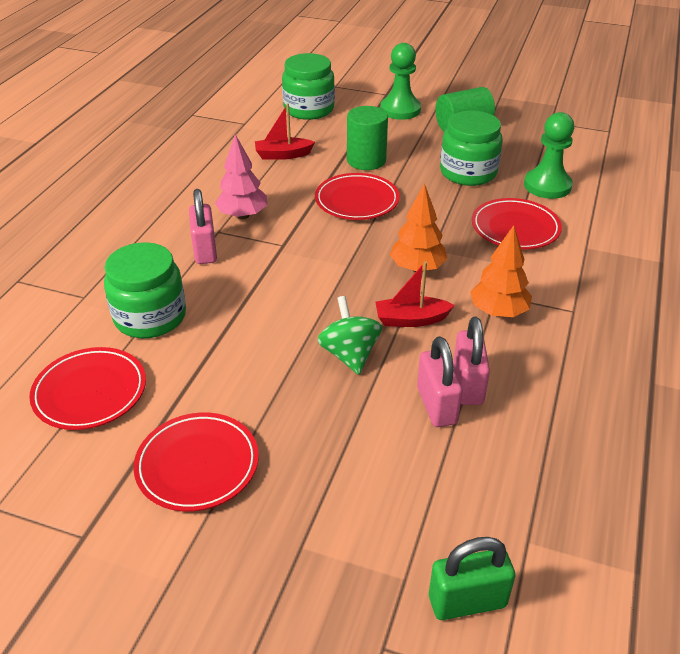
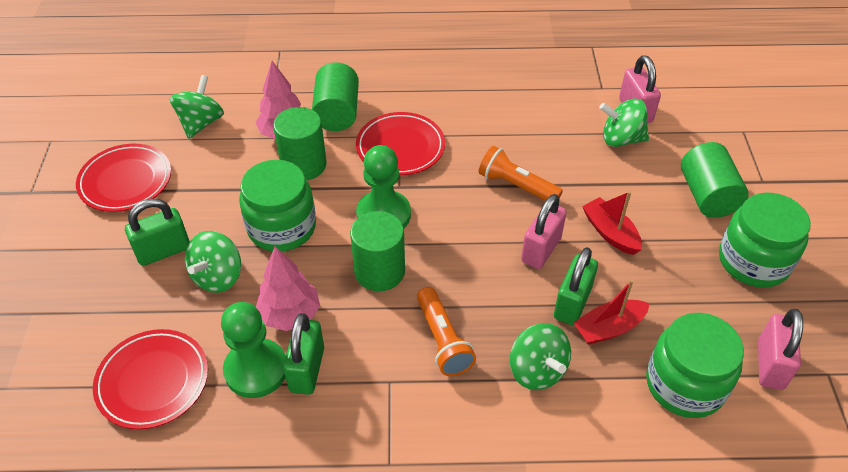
green cylinder: 2 -> 4
green padlock: 1 -> 3
green spinning top: 1 -> 4
orange flashlight: 0 -> 2
orange tree: 2 -> 0
pink tree: 1 -> 2
red plate: 4 -> 3

